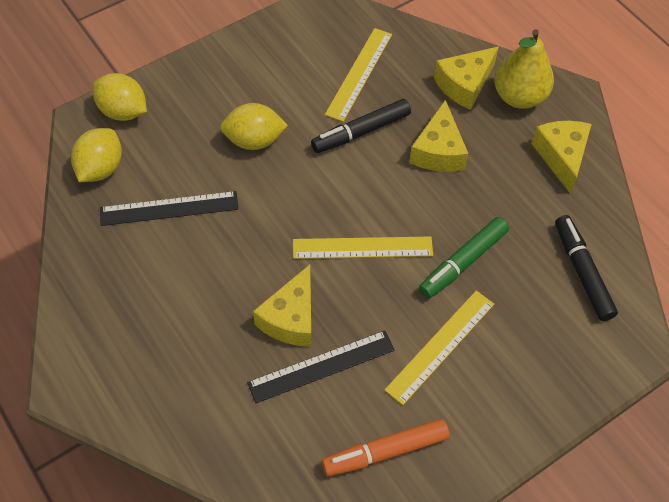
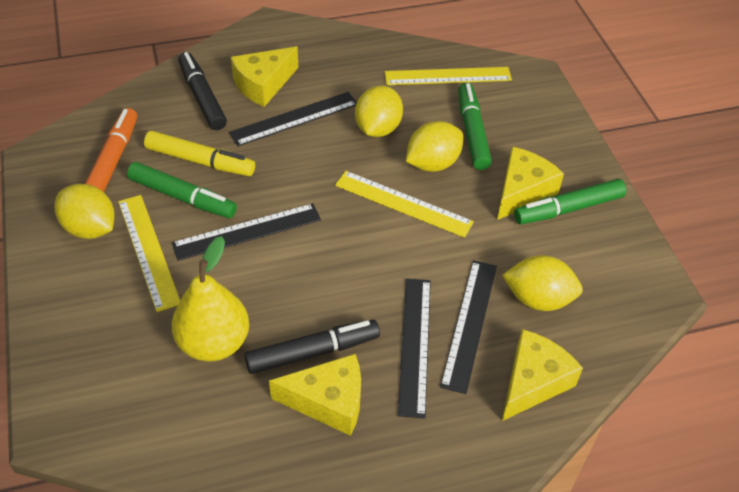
black ruler: 2 -> 4
green marker: 1 -> 3
yellow lemon: 3 -> 4
yellow marker: 0 -> 1

